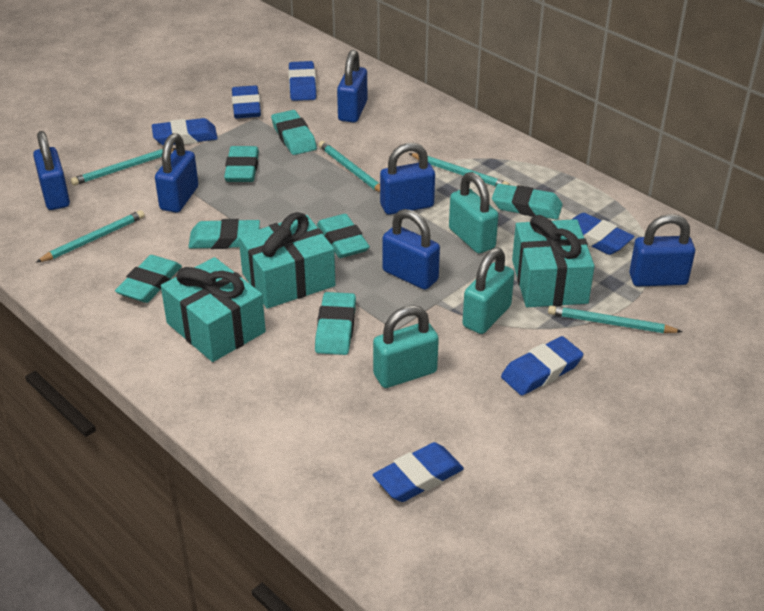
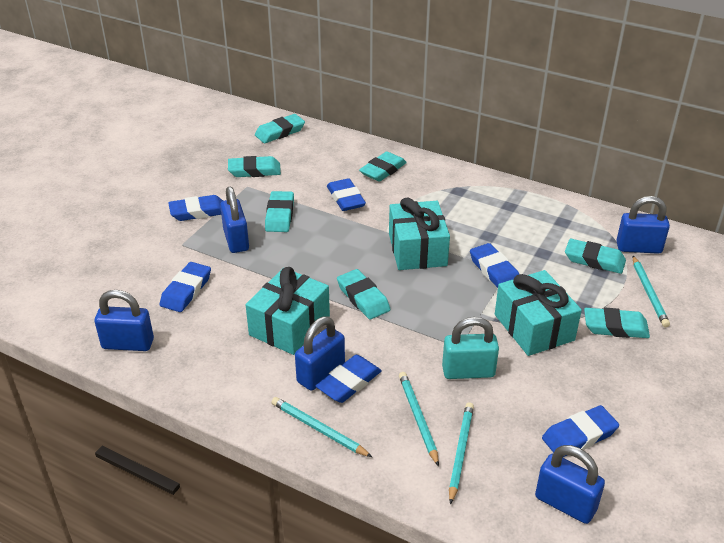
blue padlock: 6 -> 5
turquoise padlock: 3 -> 1
turquoise pencil: 5 -> 4

